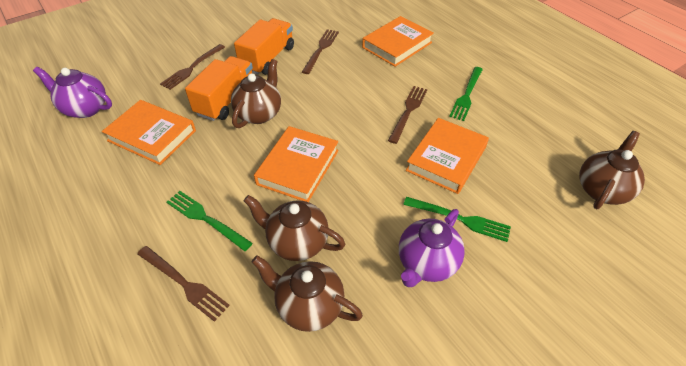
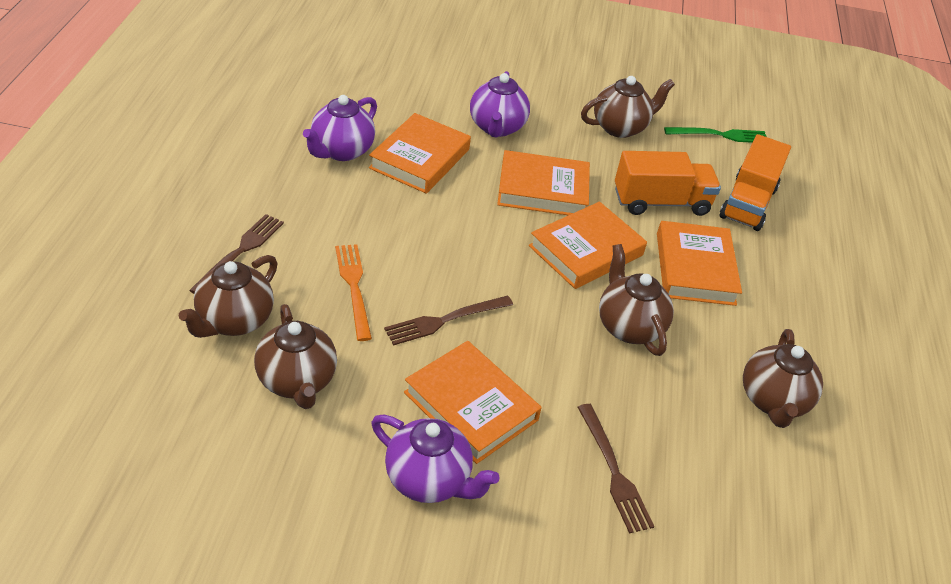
brown fork: 4 -> 3
brown teapot: 4 -> 5
green fork: 3 -> 1
orange book: 4 -> 5
orange fork: 0 -> 1
purple teapot: 2 -> 3

